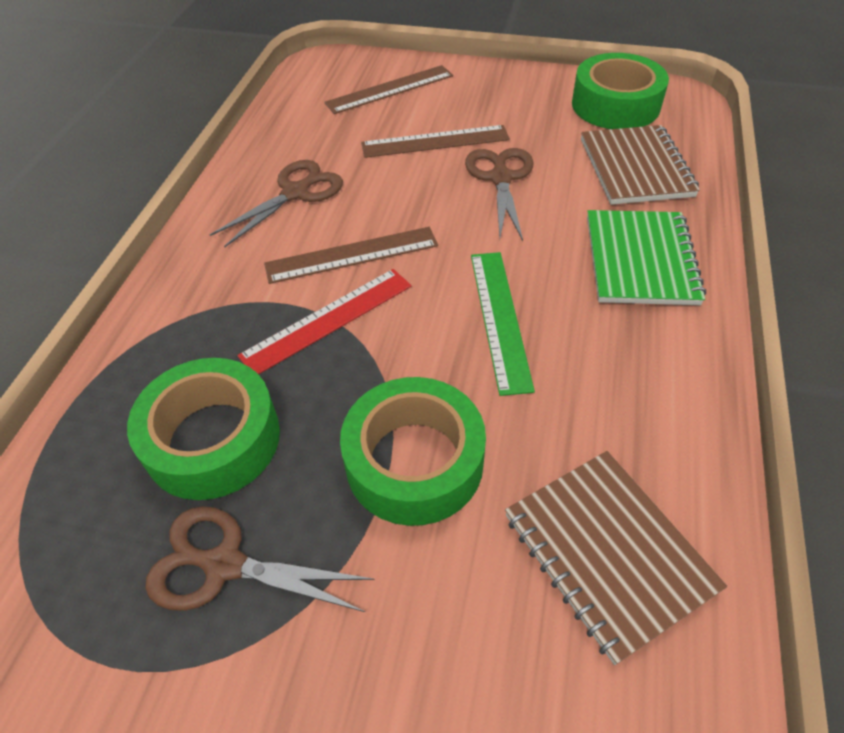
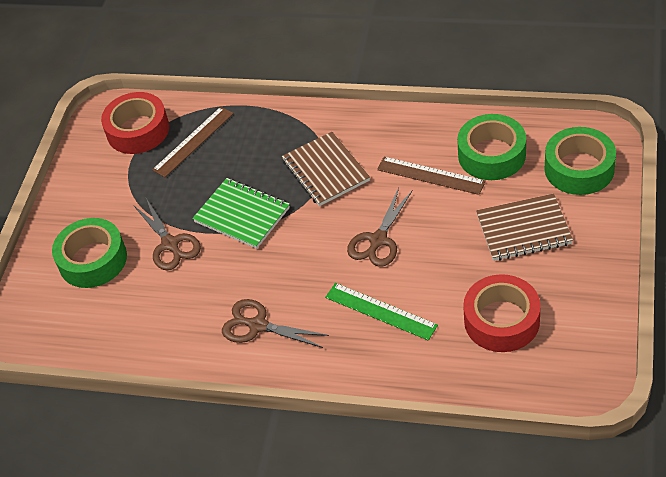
brown ruler: 3 -> 2
red ruler: 1 -> 0
red tape: 0 -> 2

